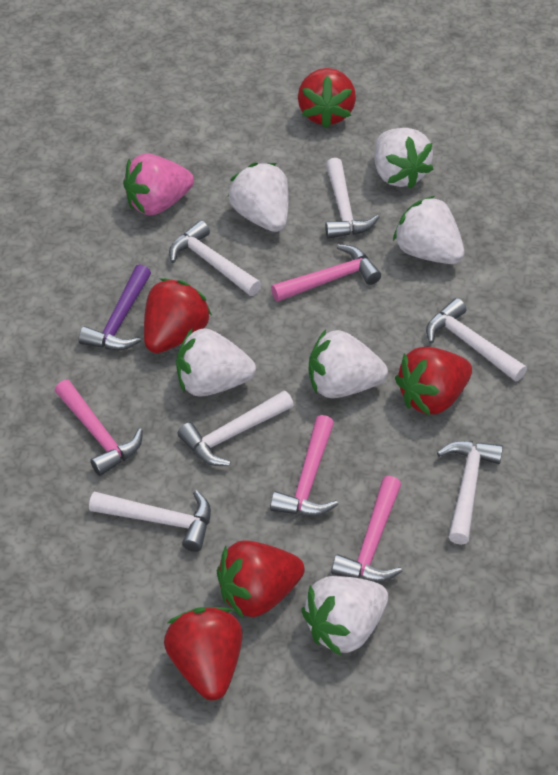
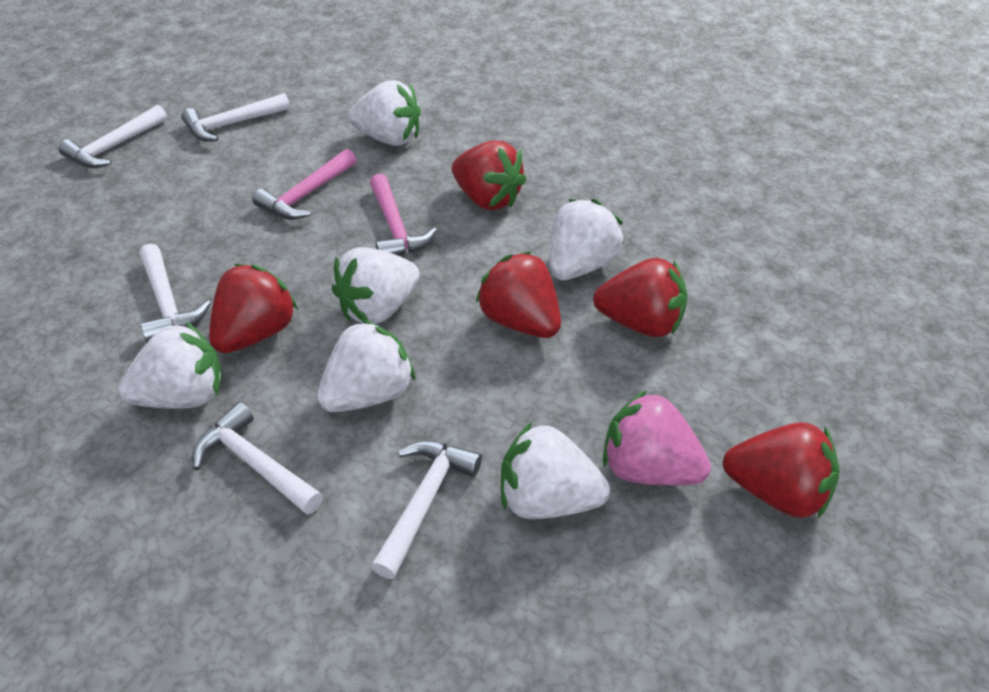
pink hammer: 4 -> 2
purple hammer: 1 -> 0
white hammer: 6 -> 5

